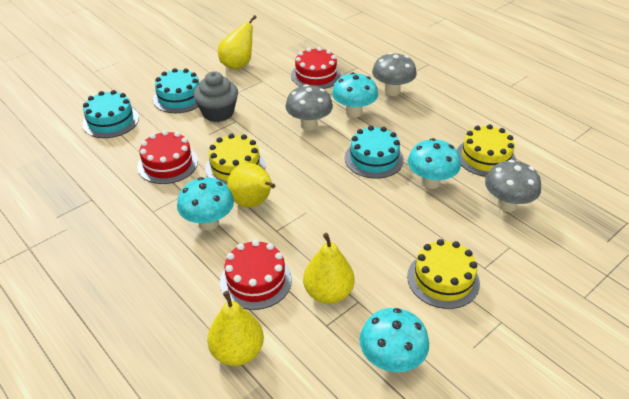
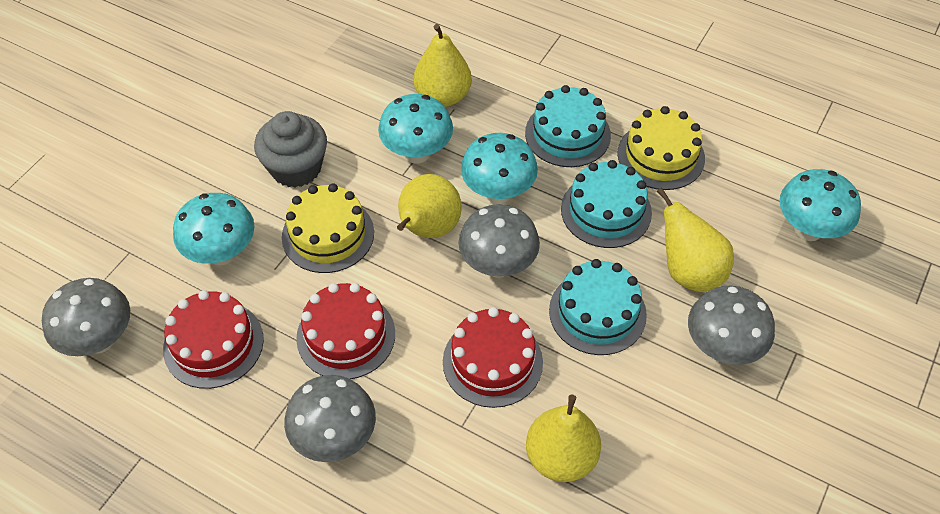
grey mushroom: 3 -> 4
yellow cake: 3 -> 2

